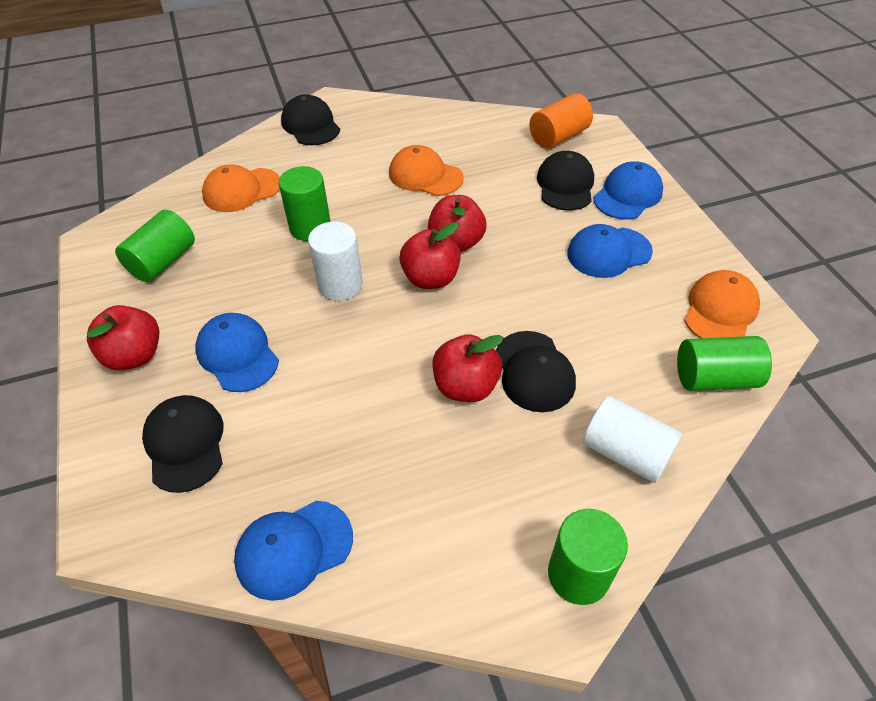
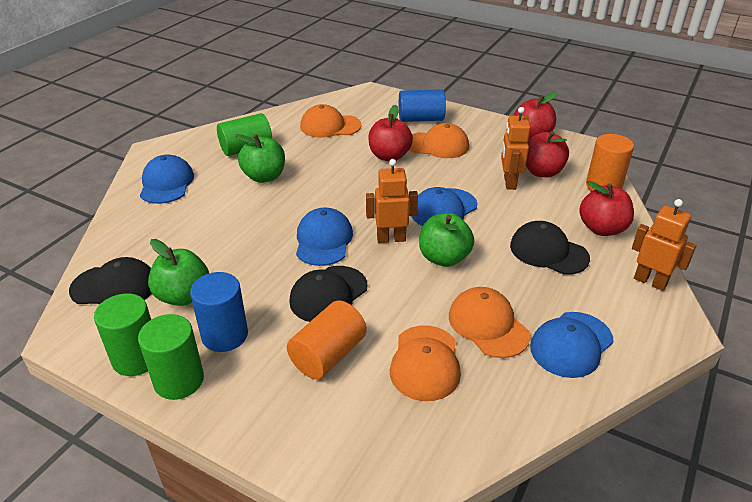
black cap: 4 -> 3
blue cylinder: 0 -> 2
green apple: 0 -> 3
green cylinder: 4 -> 3
orange cap: 3 -> 4
orange cylinder: 1 -> 2
orange robot: 0 -> 3
white cylinder: 2 -> 0

